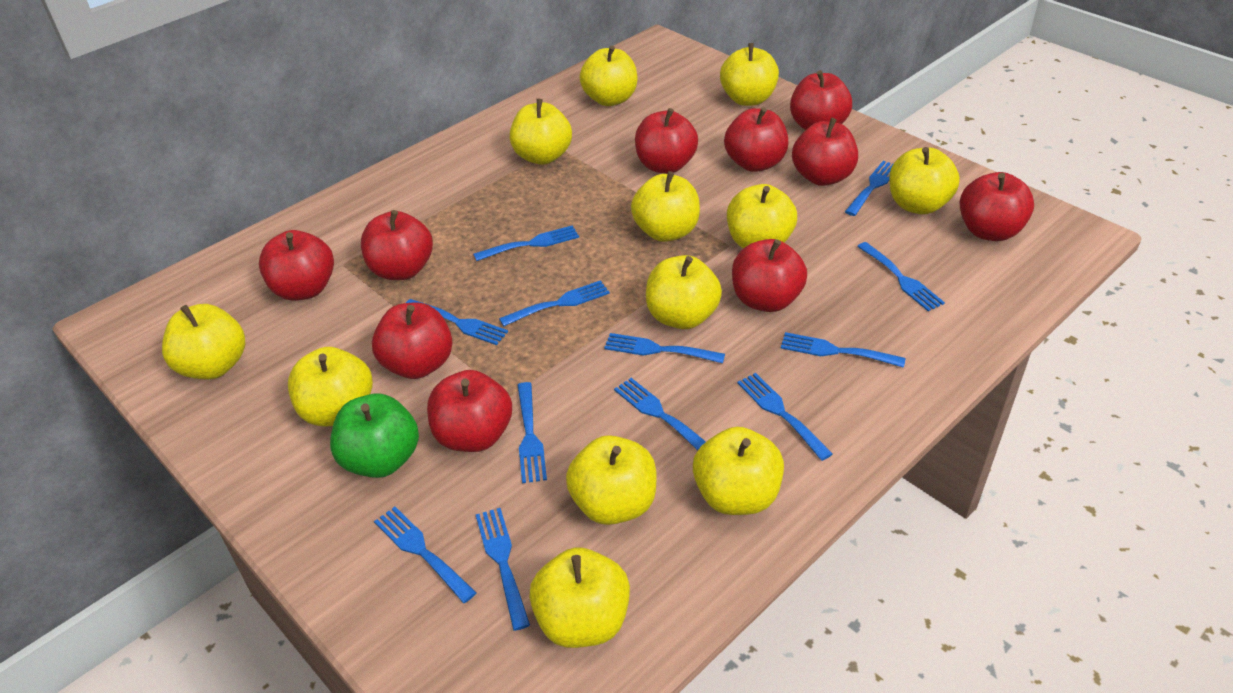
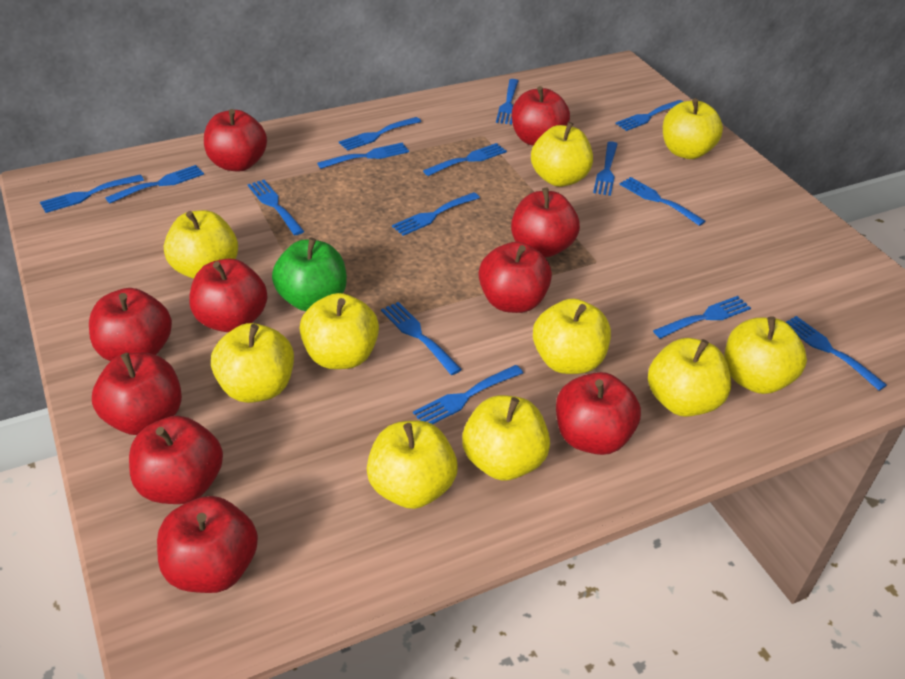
blue fork: 12 -> 15
yellow apple: 12 -> 10

